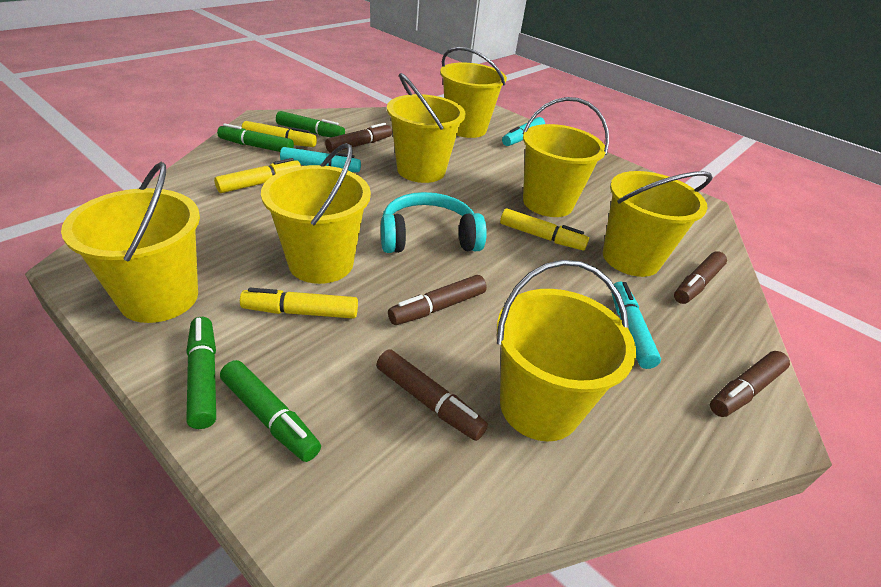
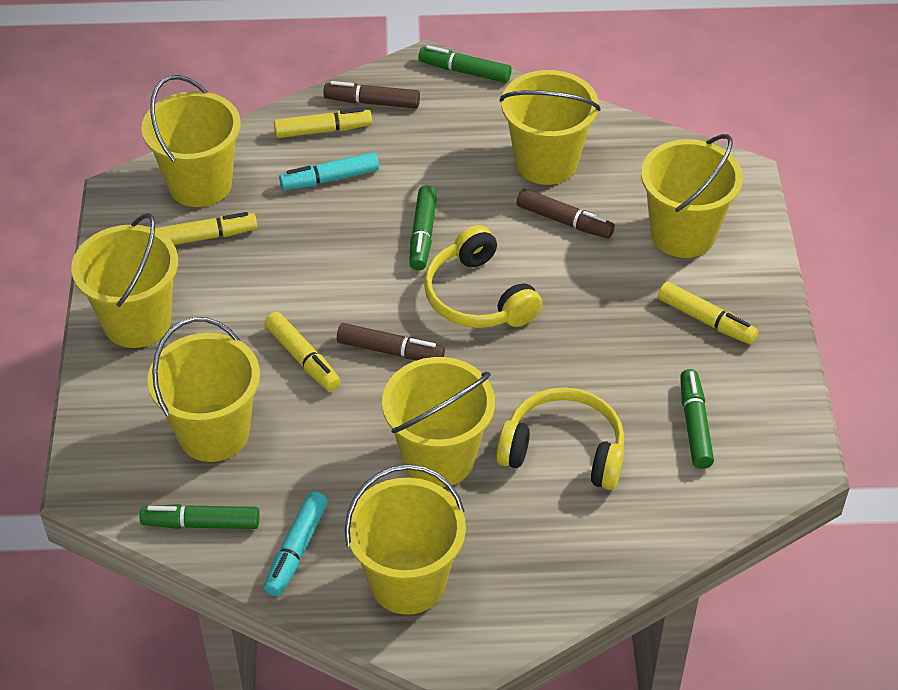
brown marker: 5 -> 3
turquoise headphones: 1 -> 0
turquoise marker: 3 -> 2
yellow headphones: 0 -> 2

